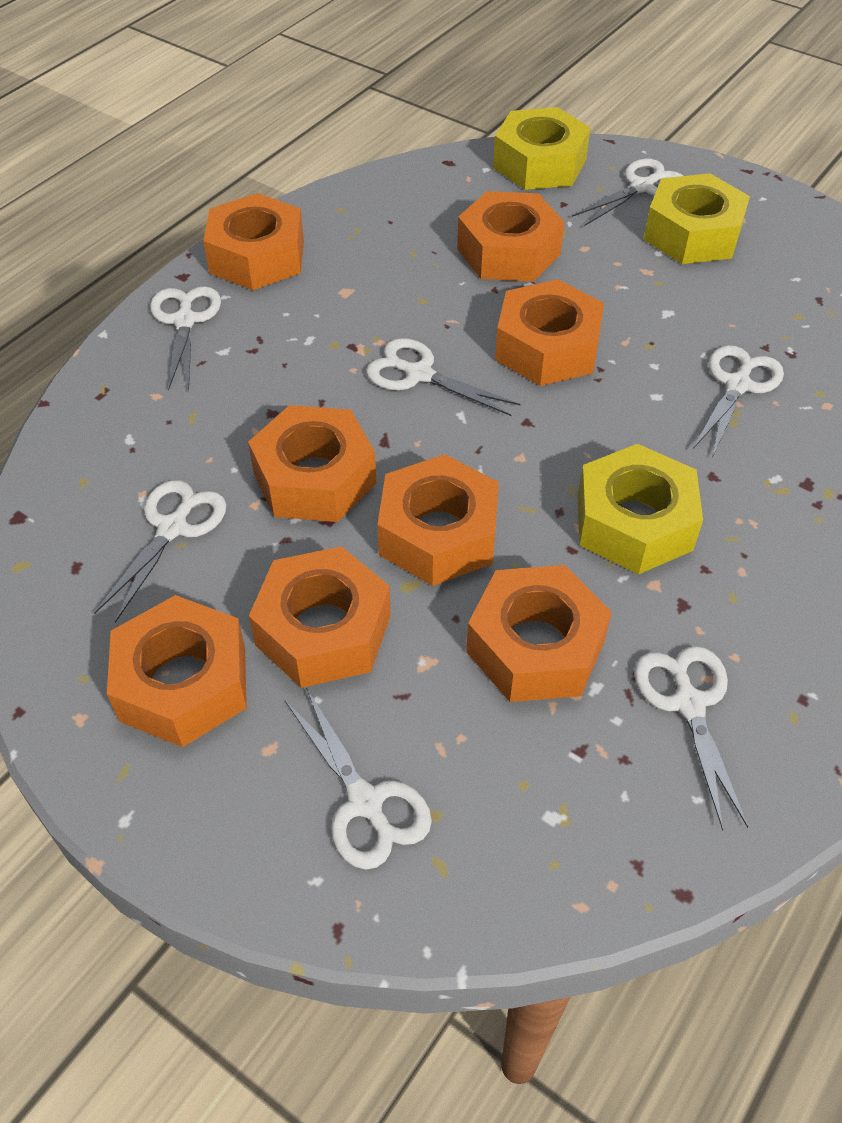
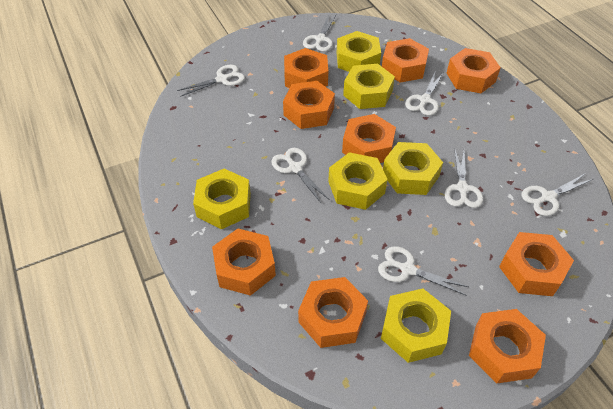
orange nut: 8 -> 9
yellow nut: 3 -> 6

